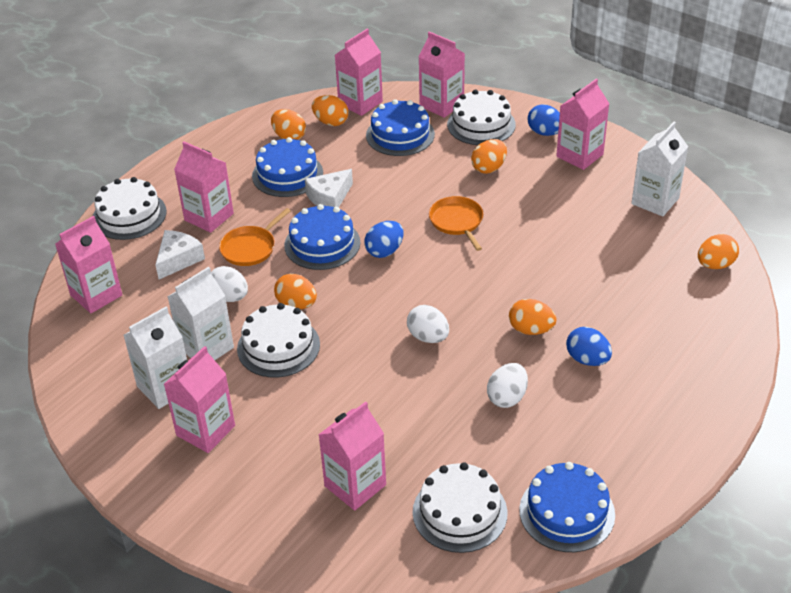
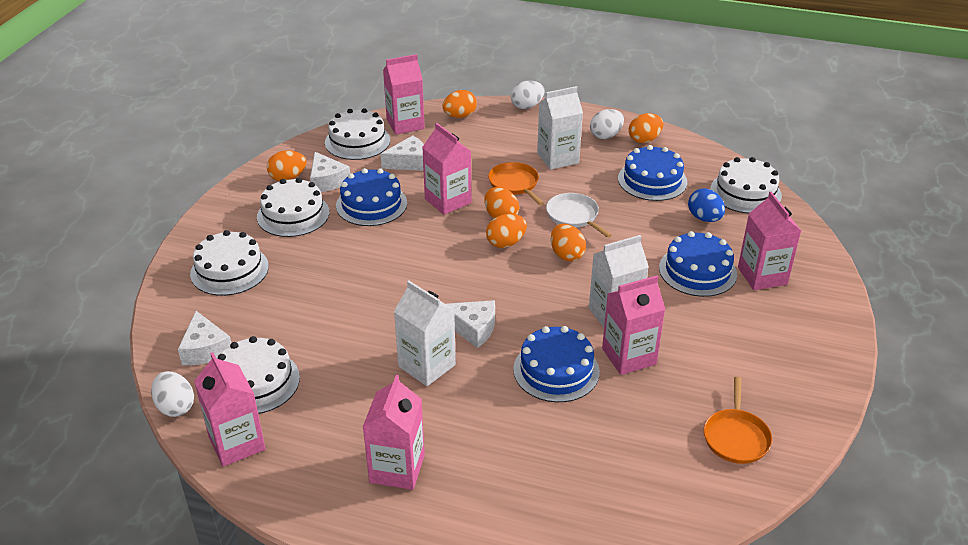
blue egg: 3 -> 1
pink carton: 7 -> 6
white cake: 4 -> 5
white cheese: 2 -> 4
white pan: 0 -> 1

